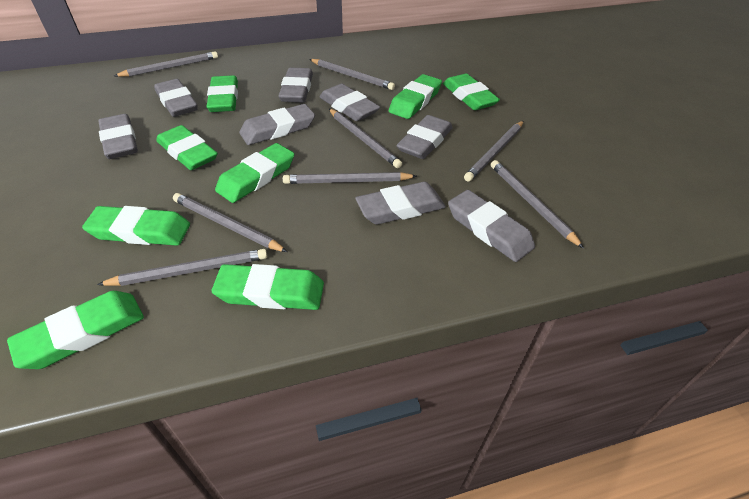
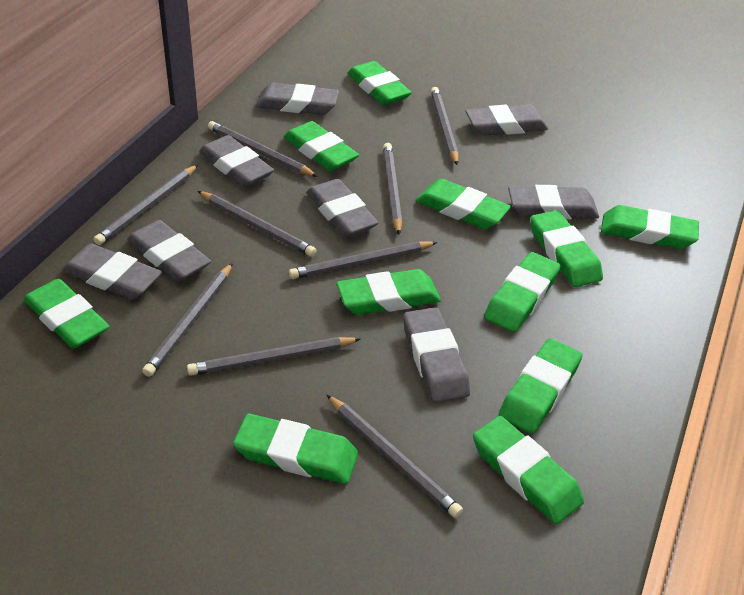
green eraser: 8 -> 11
grey pencil: 8 -> 9

